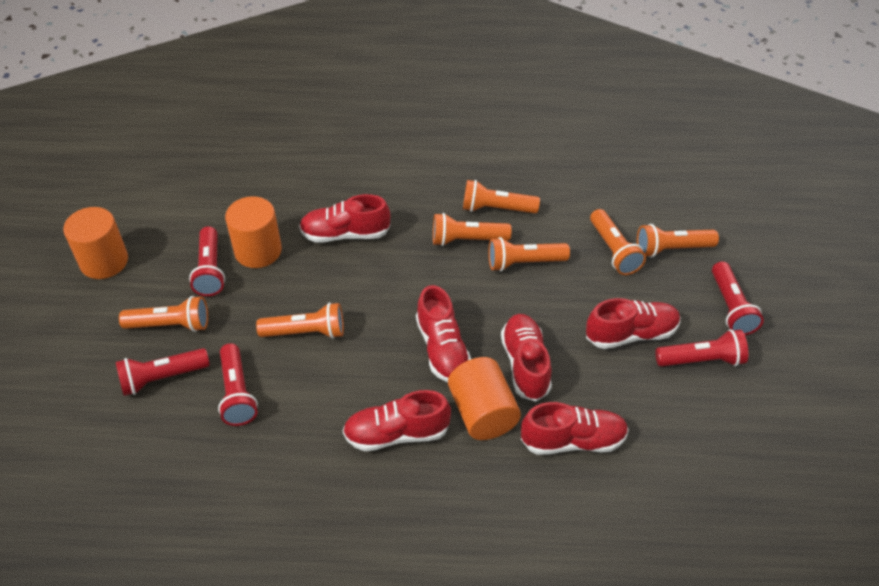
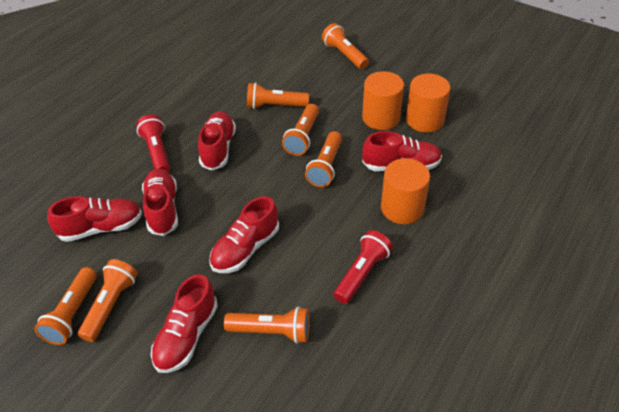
red flashlight: 5 -> 2

